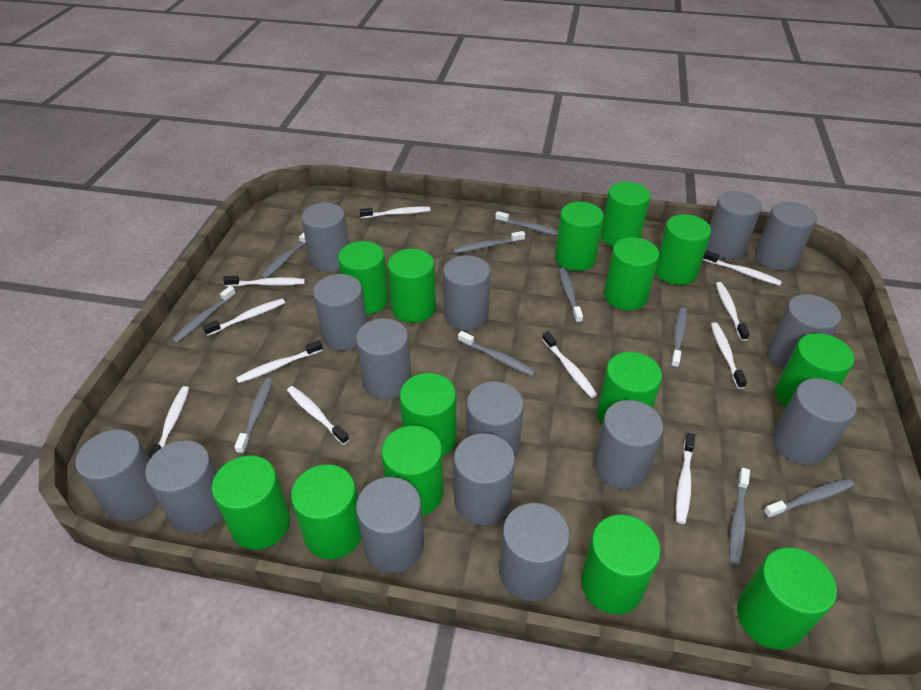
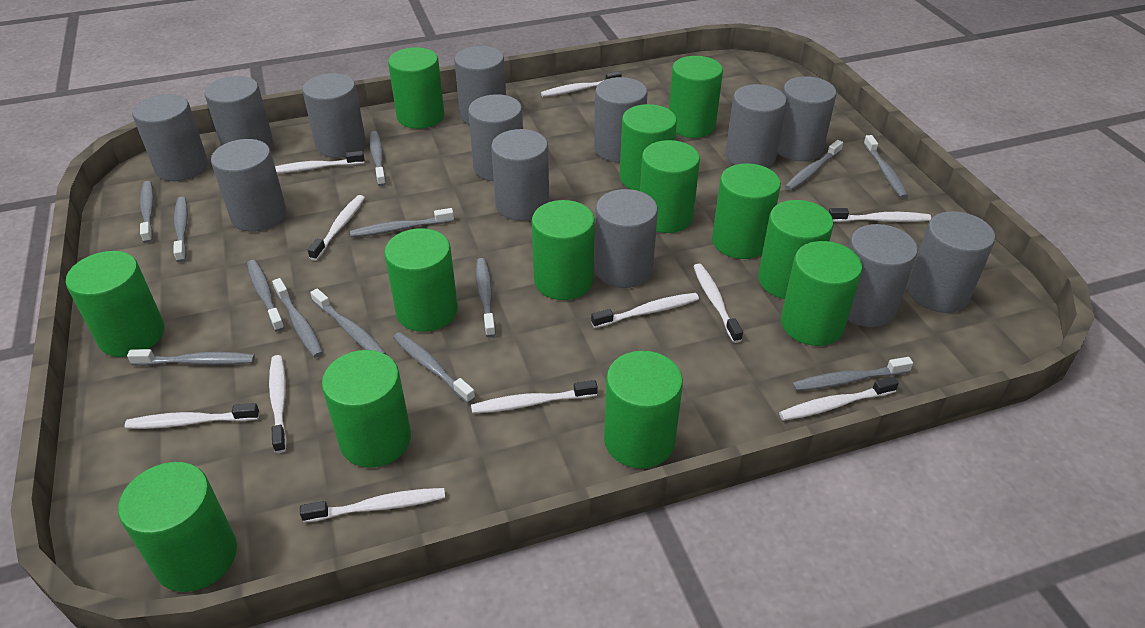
green cylinder: 14 -> 13
grey cylinder: 15 -> 13
grey toothbrush: 10 -> 13

